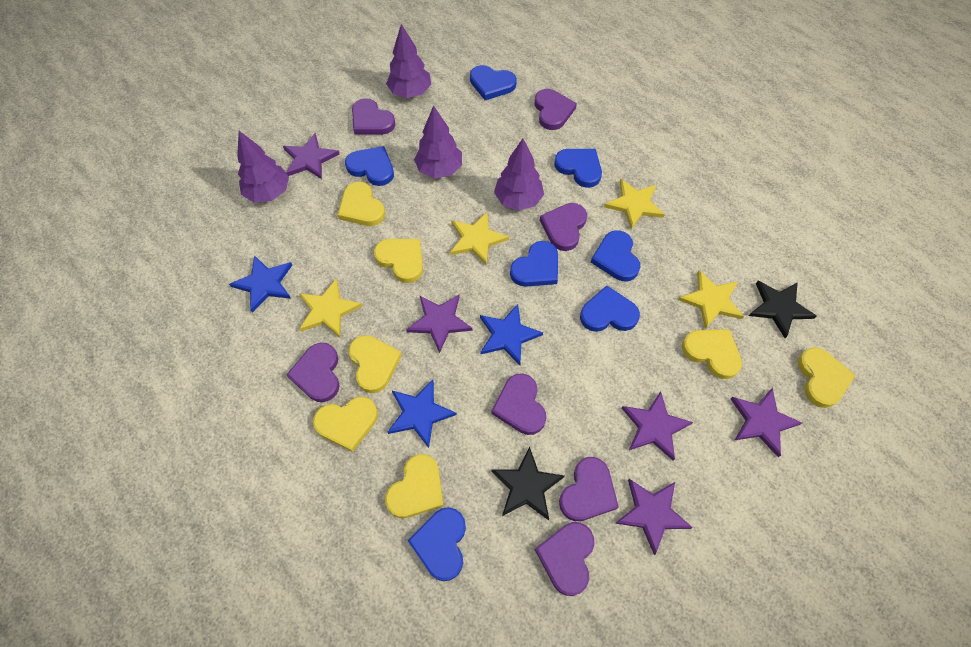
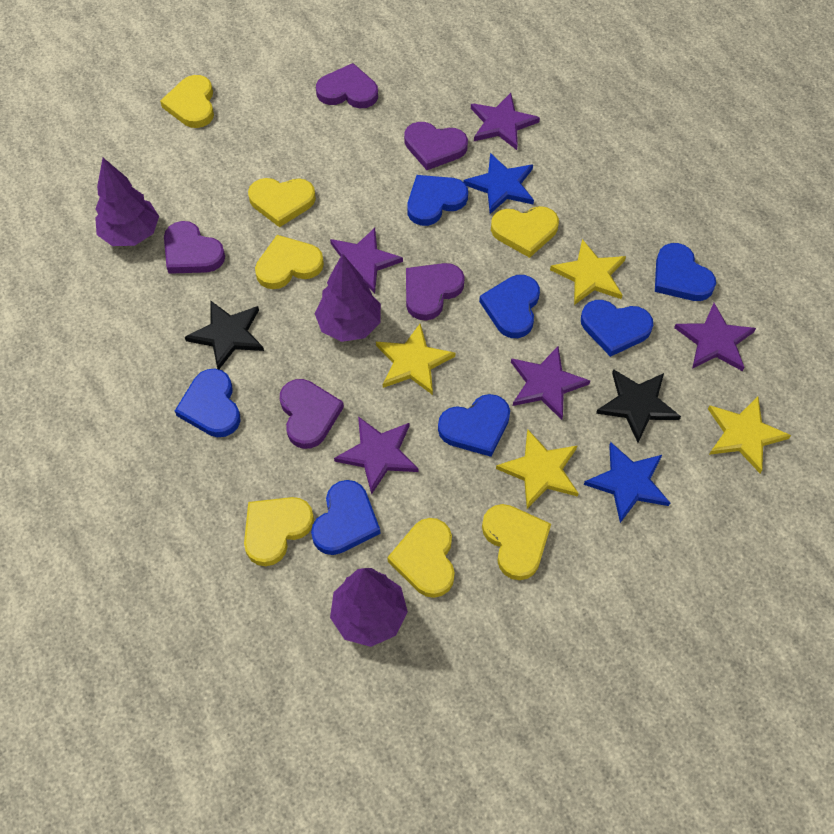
blue star: 3 -> 2
purple heart: 7 -> 5
purple tree: 4 -> 3

